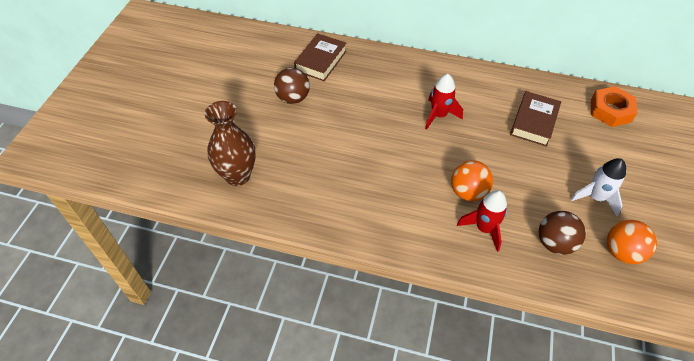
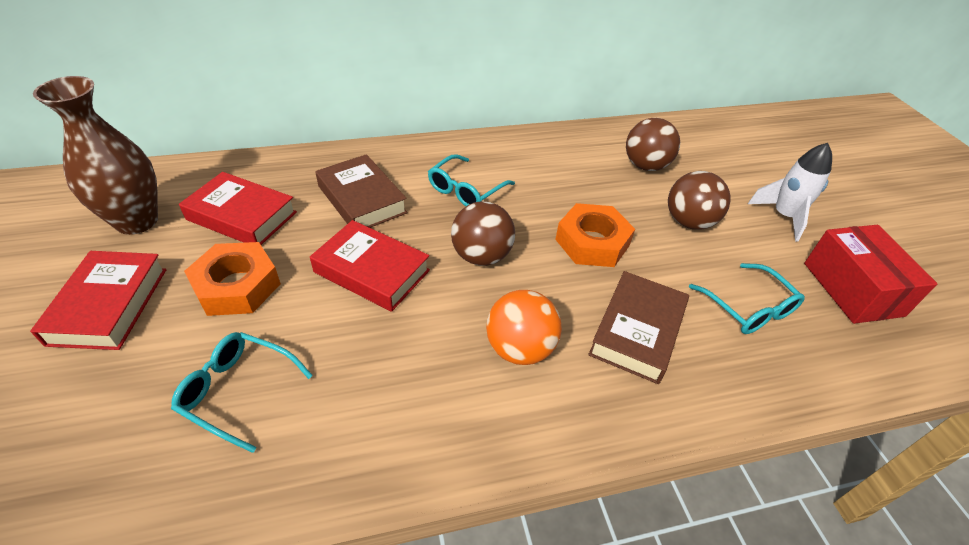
brown ball: 2 -> 3
orange ball: 2 -> 1
orange nut: 1 -> 2
red book: 0 -> 3
red box: 0 -> 1
red rocket: 2 -> 0
turquoise glasses: 0 -> 3

